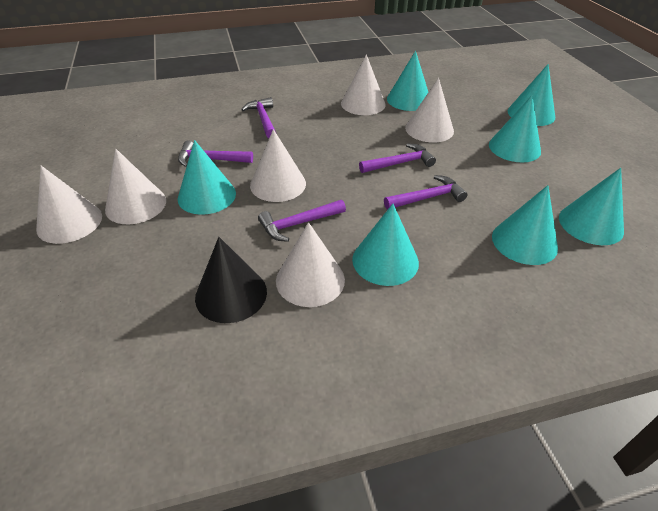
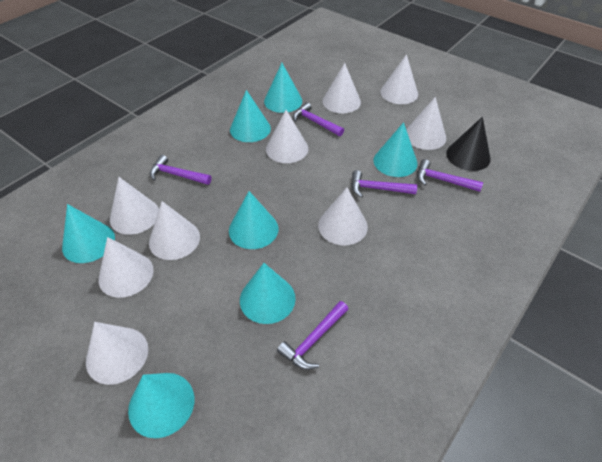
white cone: 6 -> 9

